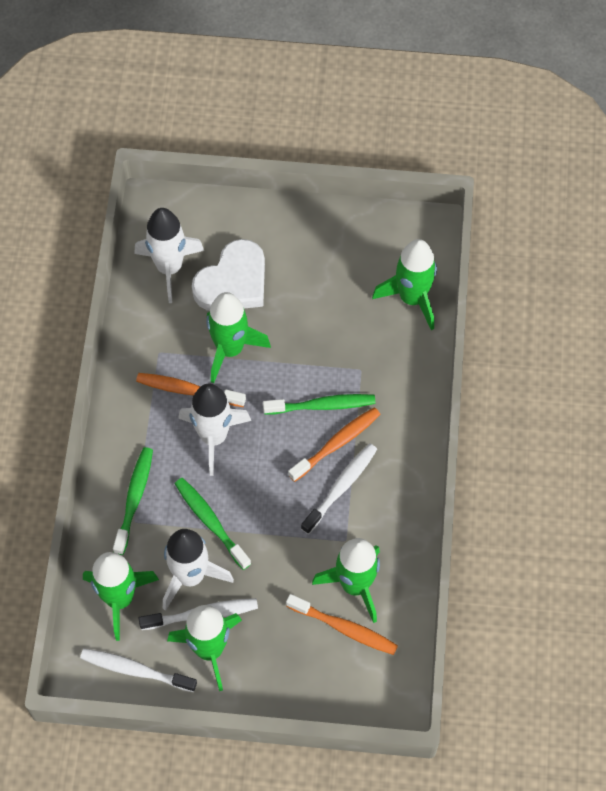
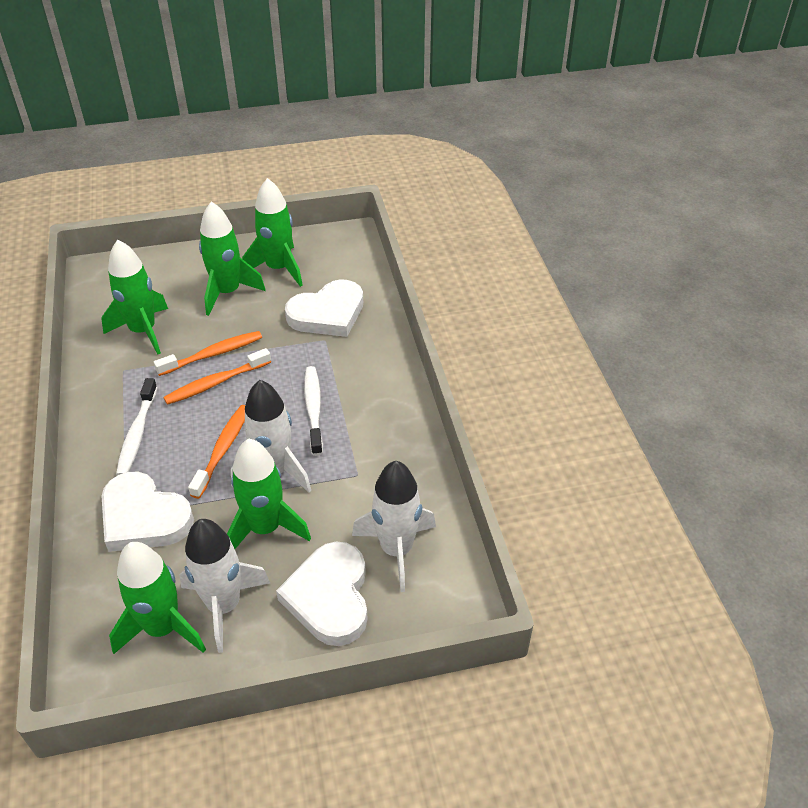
green toothbrush: 3 -> 0
white heart: 1 -> 3
white toothbrush: 3 -> 2

